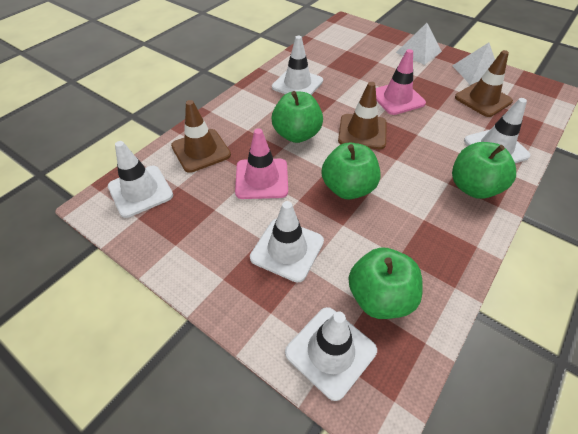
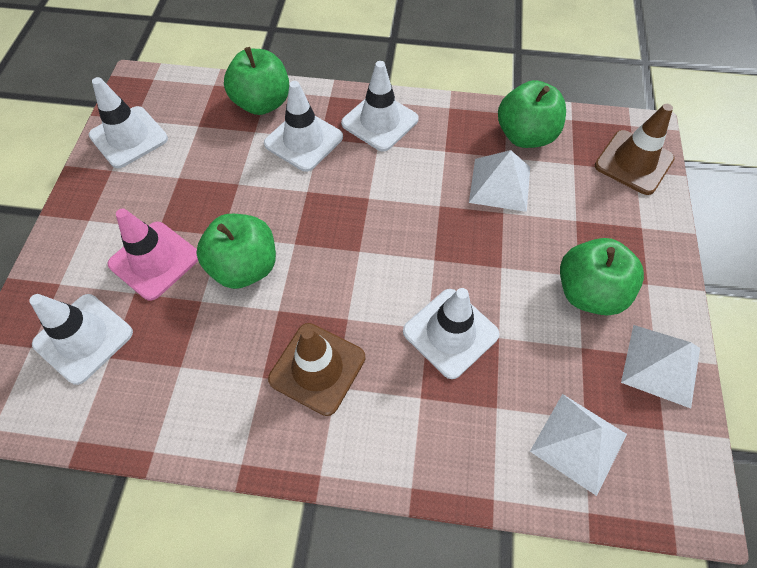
brown traffic cone: 3 -> 2
pink traffic cone: 2 -> 1
white pyramid: 2 -> 3

